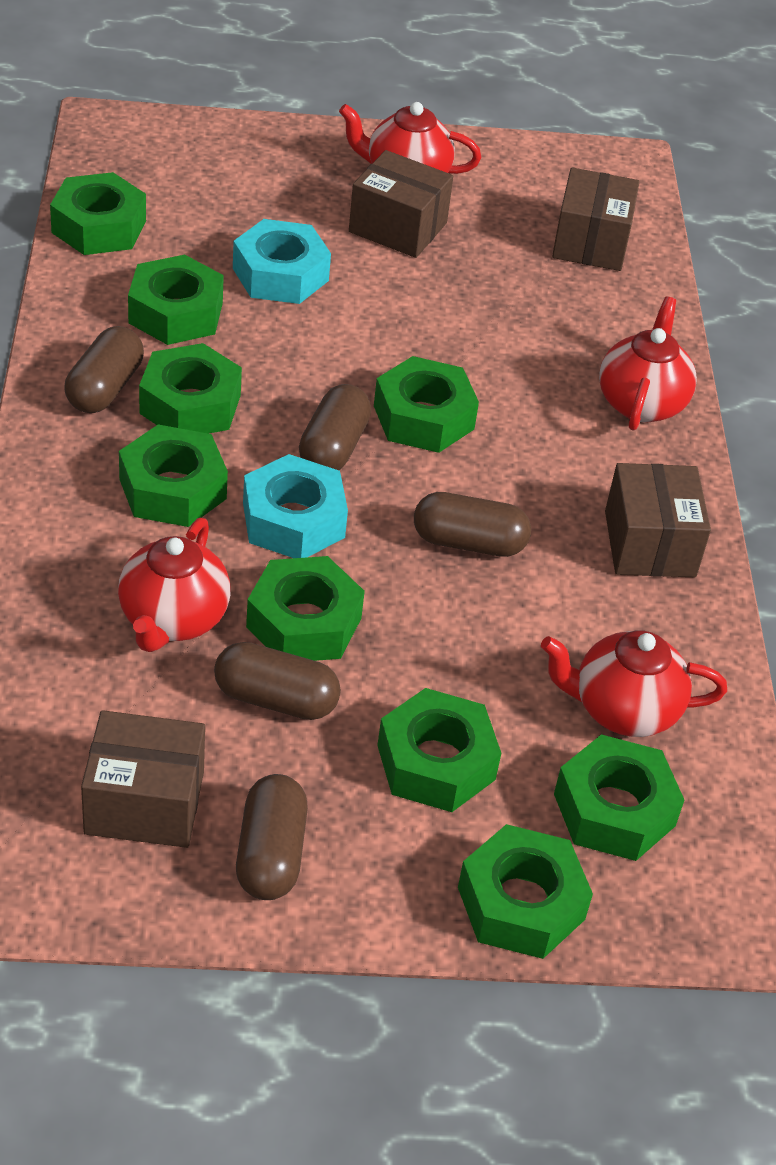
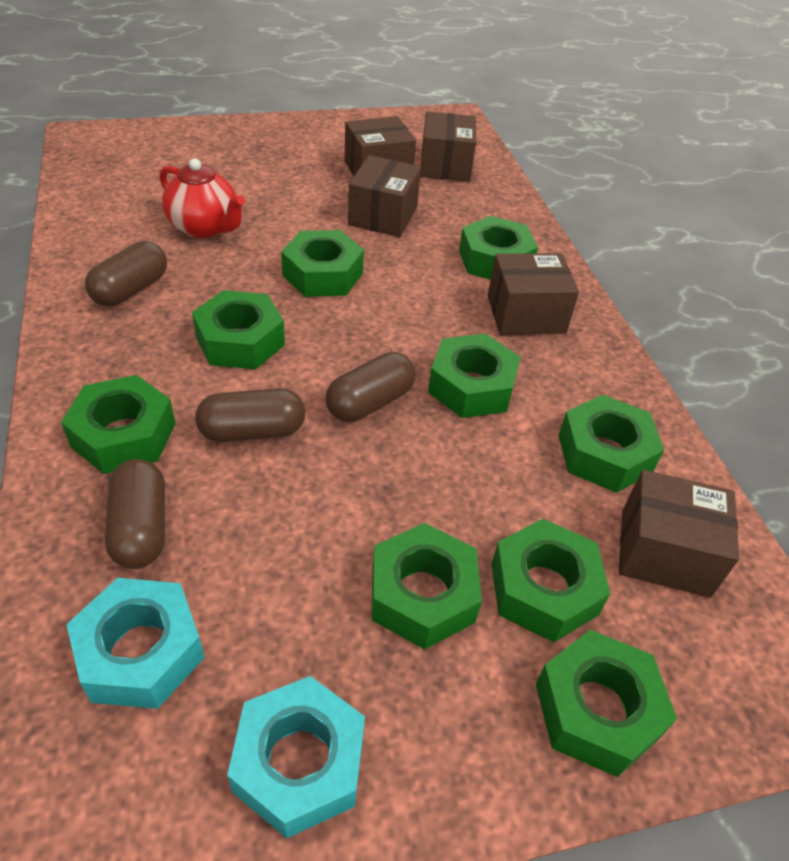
brown box: 4 -> 5
brown capsule: 5 -> 4
red teapot: 4 -> 1

